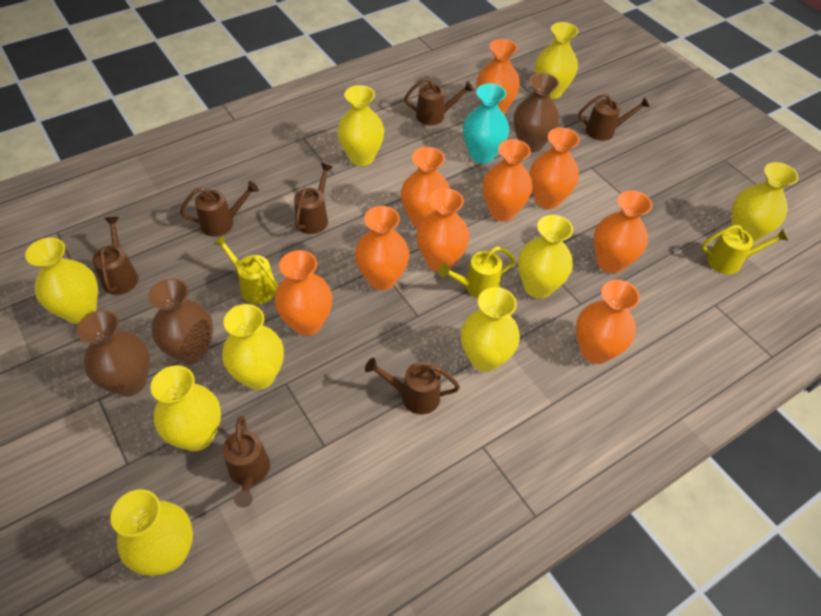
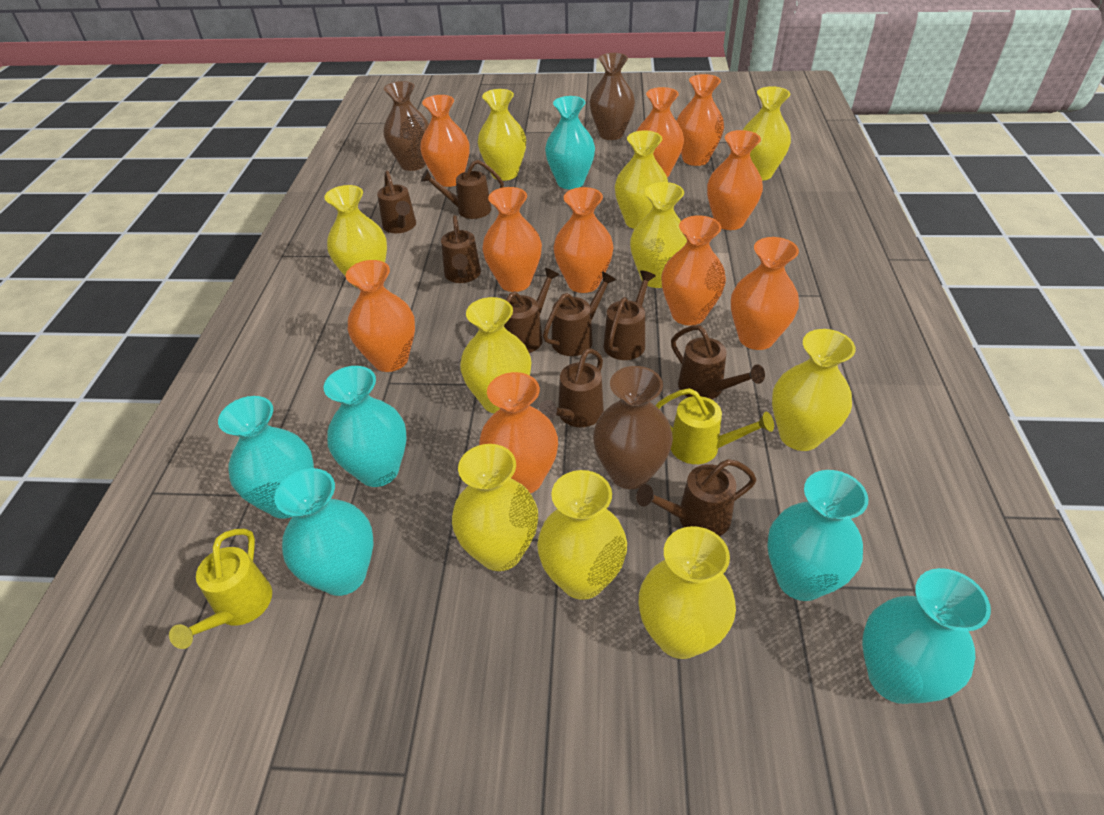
brown watering can: 7 -> 9
orange vase: 9 -> 10
turquoise vase: 1 -> 6
yellow vase: 9 -> 10
yellow watering can: 3 -> 2

